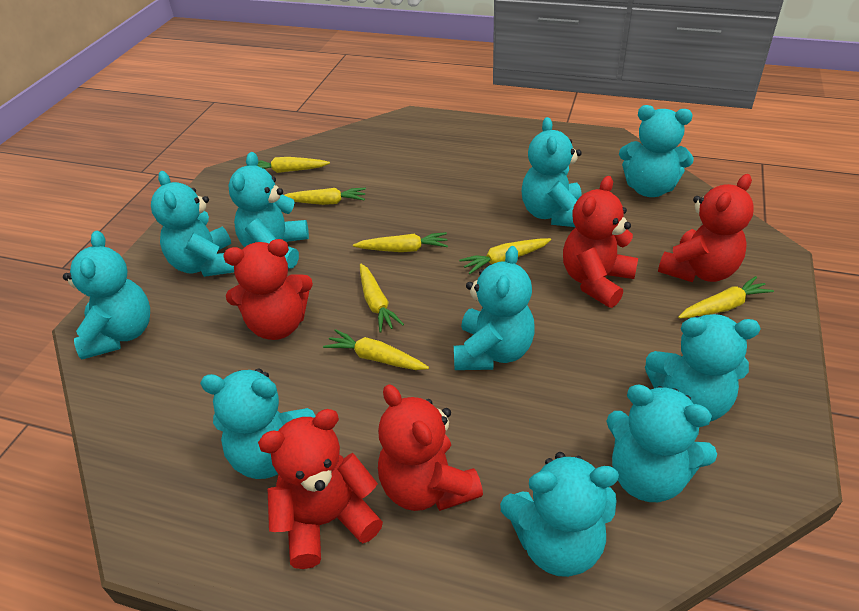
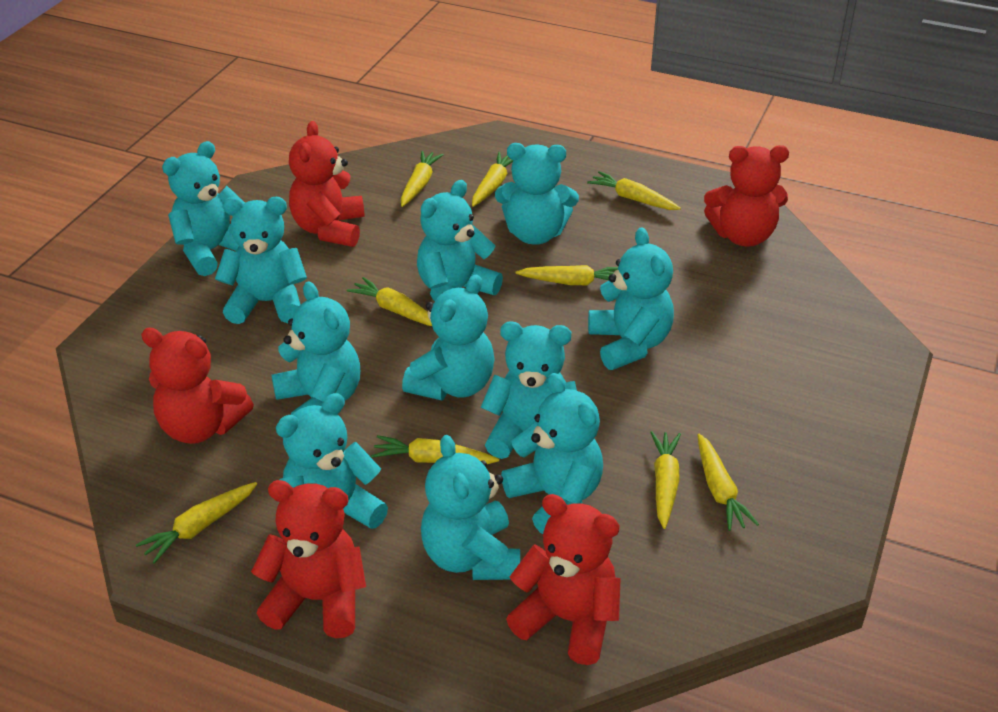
turquoise teddy bear: 10 -> 11
yellow carrot: 7 -> 9

